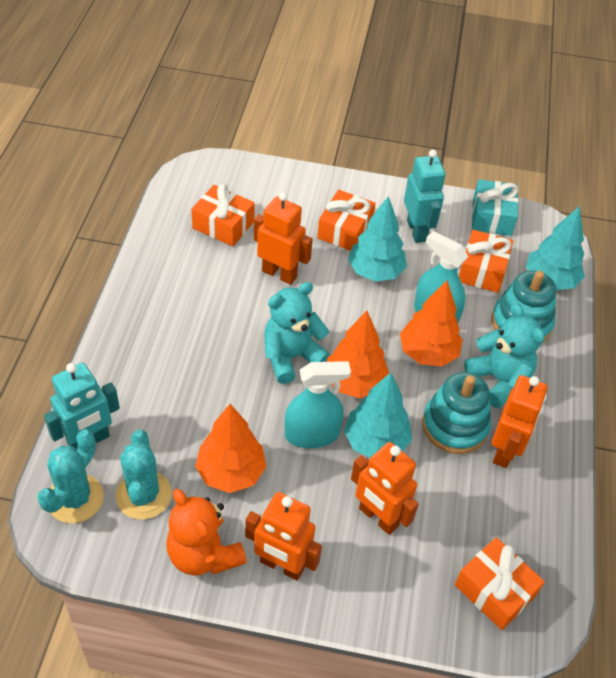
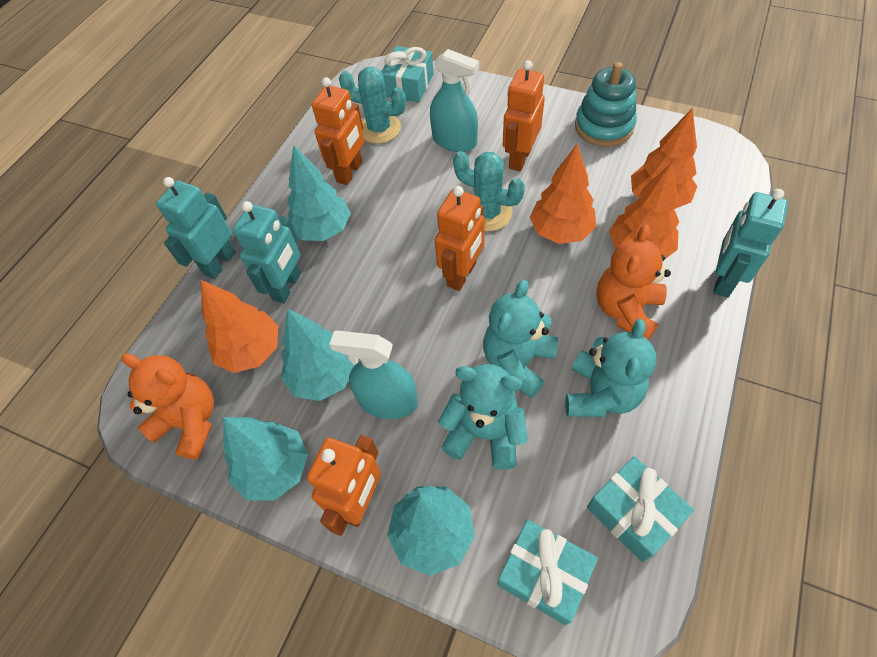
orange gift: 4 -> 0
orange teddy bear: 1 -> 2
orange tree: 3 -> 4
turquoise gift: 1 -> 3
turquoise robot: 2 -> 3
turquoise stacking toy: 2 -> 1
turquoise teddy bear: 2 -> 3
turquoise tree: 3 -> 4

